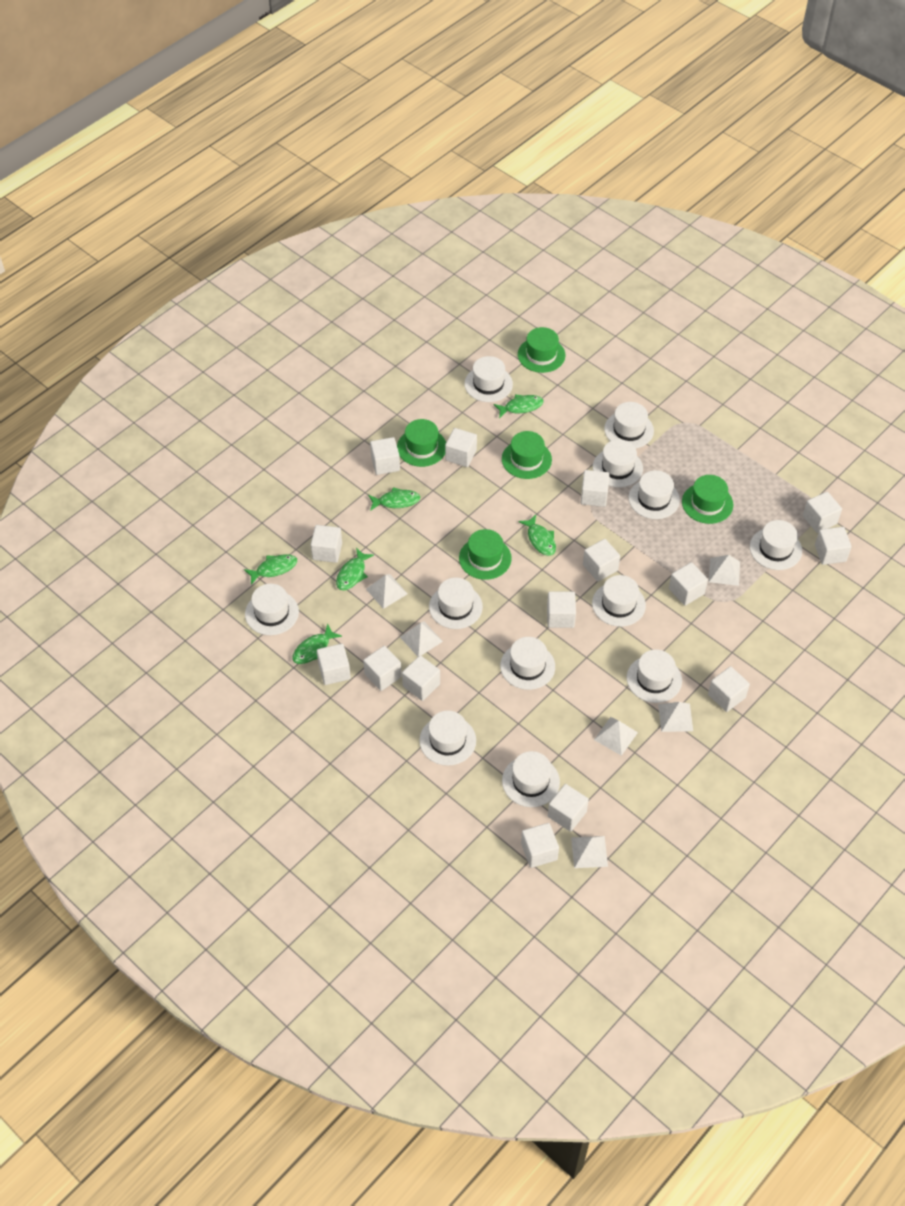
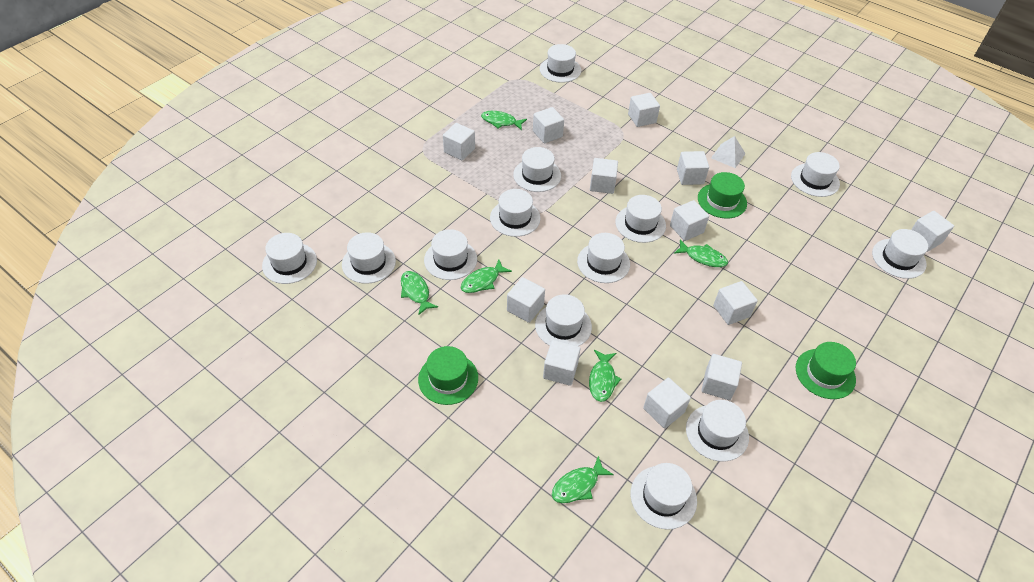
green hat: 5 -> 3
white cube: 15 -> 12
white hat: 12 -> 13
white pyramid: 6 -> 1

